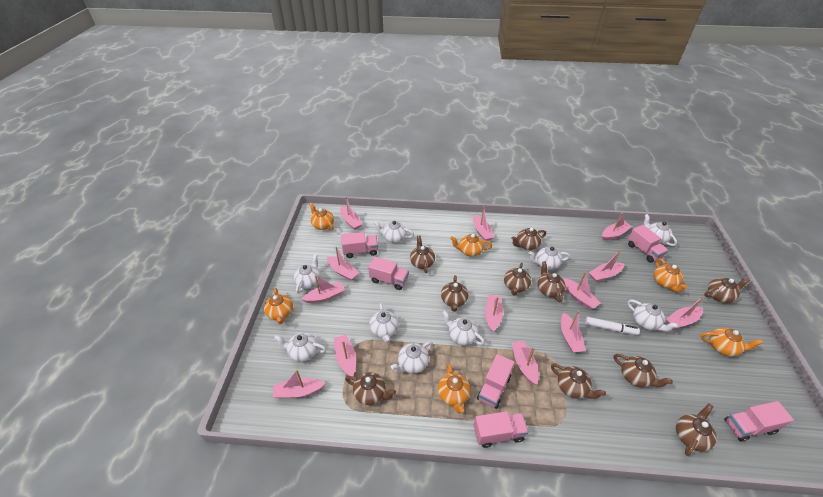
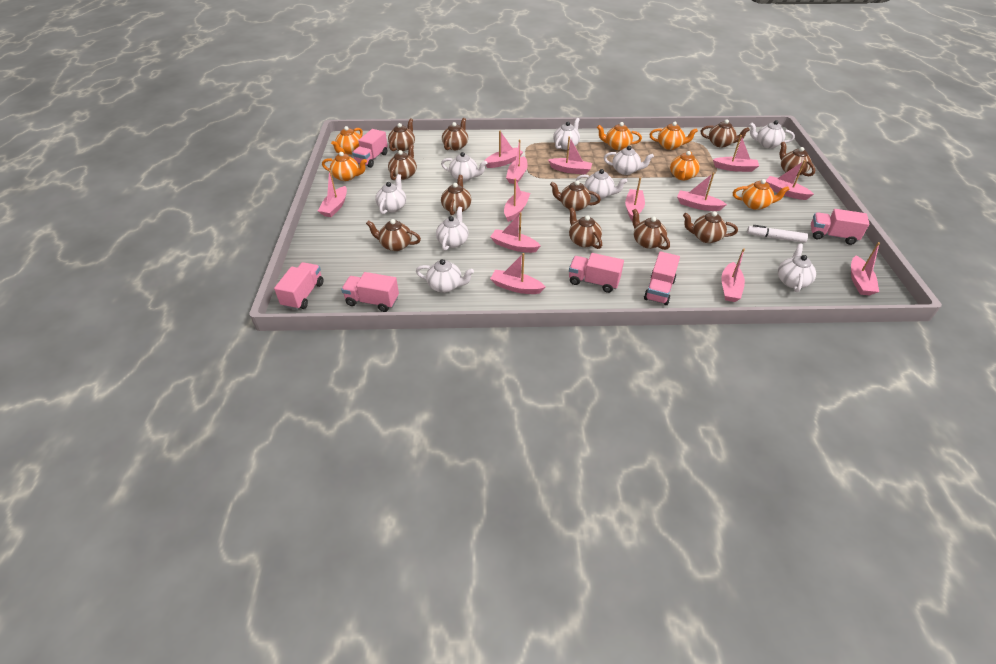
brown teapot: 10 -> 11

